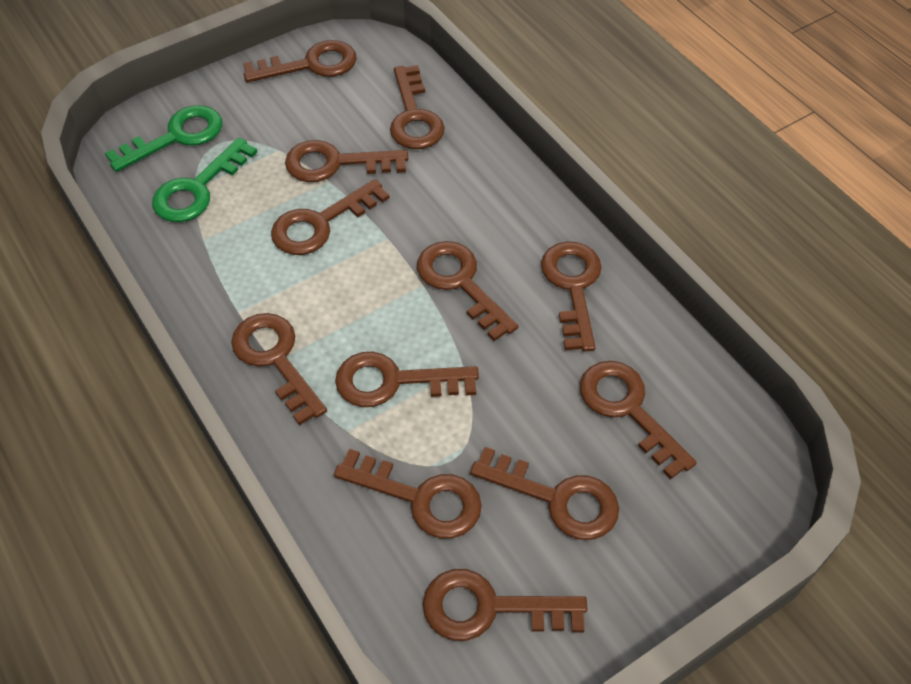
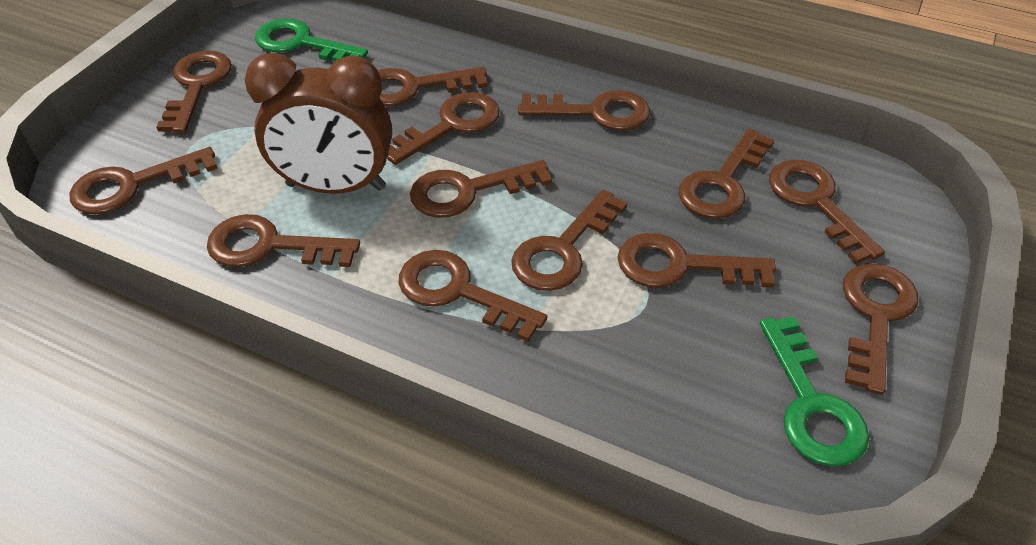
brown clock: 0 -> 1
brown key: 12 -> 13

